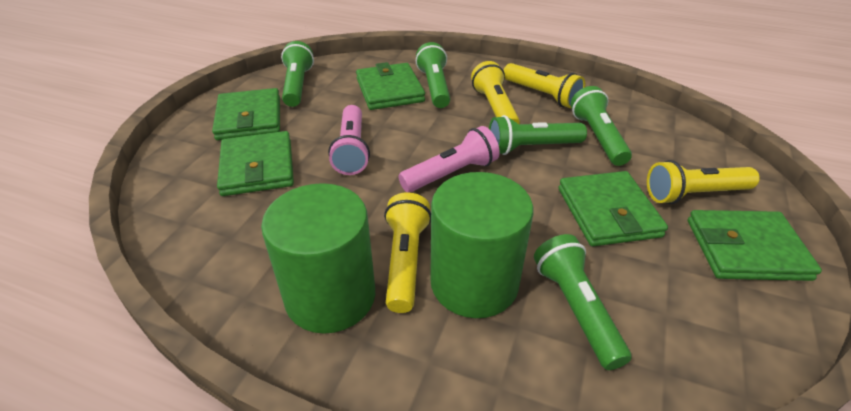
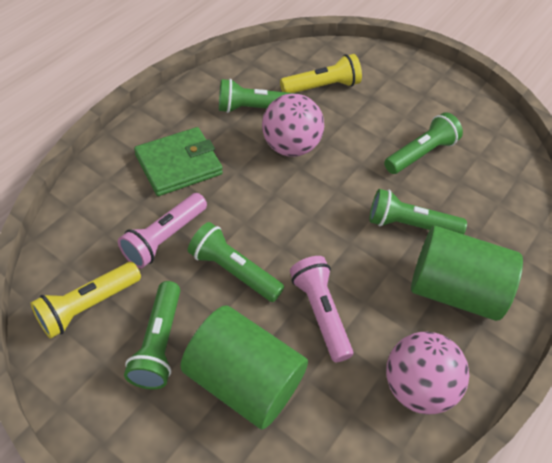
green wallet: 5 -> 1
pink ball: 0 -> 2
yellow flashlight: 4 -> 2

